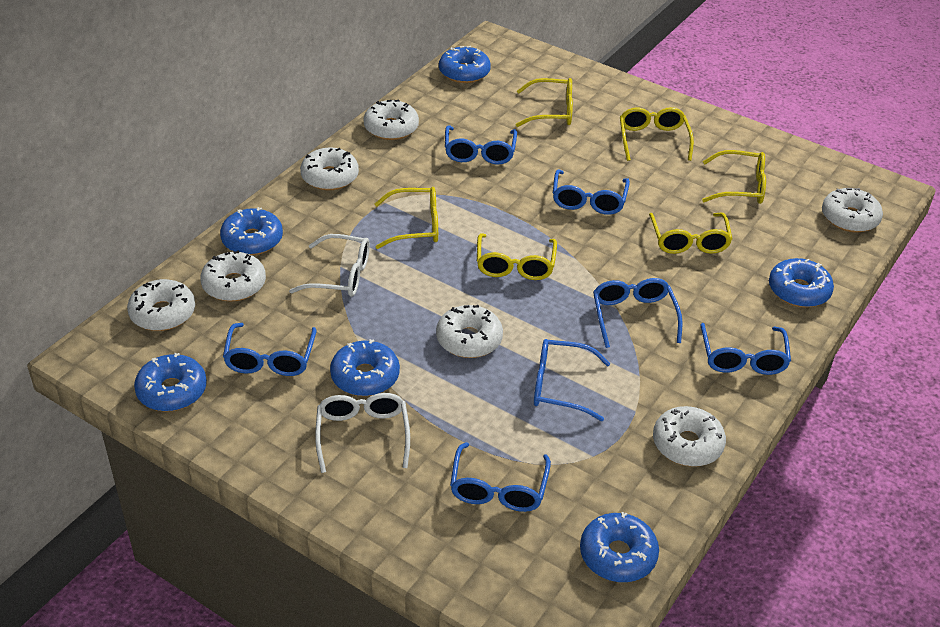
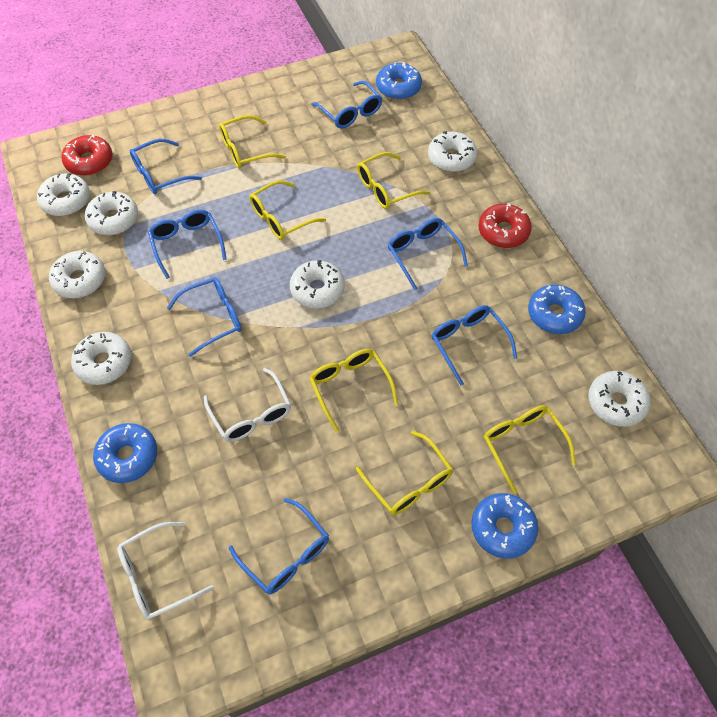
blue donut: 6 -> 4
red donut: 0 -> 2

